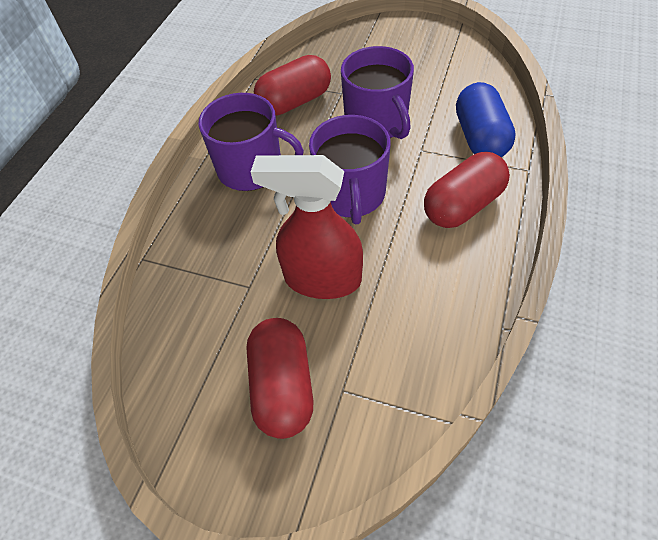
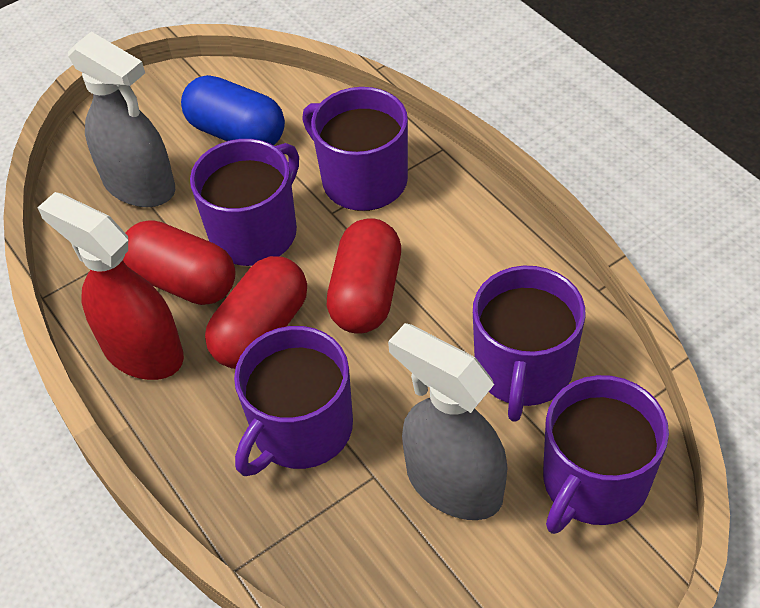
grey spray bottle: 0 -> 2
purple mug: 3 -> 5

